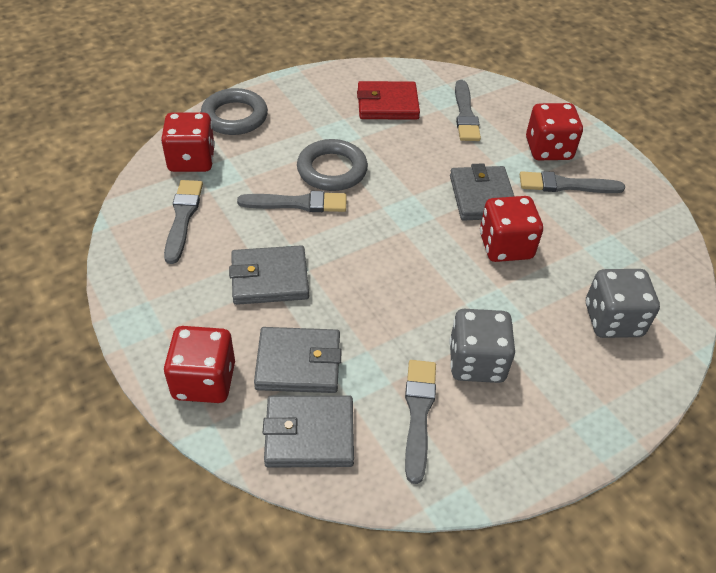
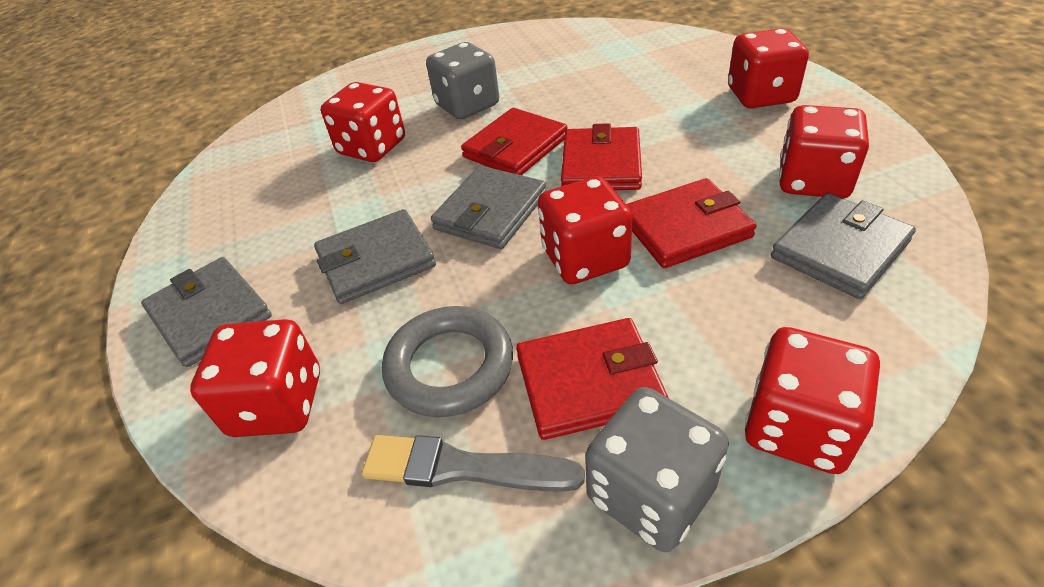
grey brush: 5 -> 1
grey ring: 2 -> 1
red dice: 4 -> 6
red wallet: 1 -> 4

